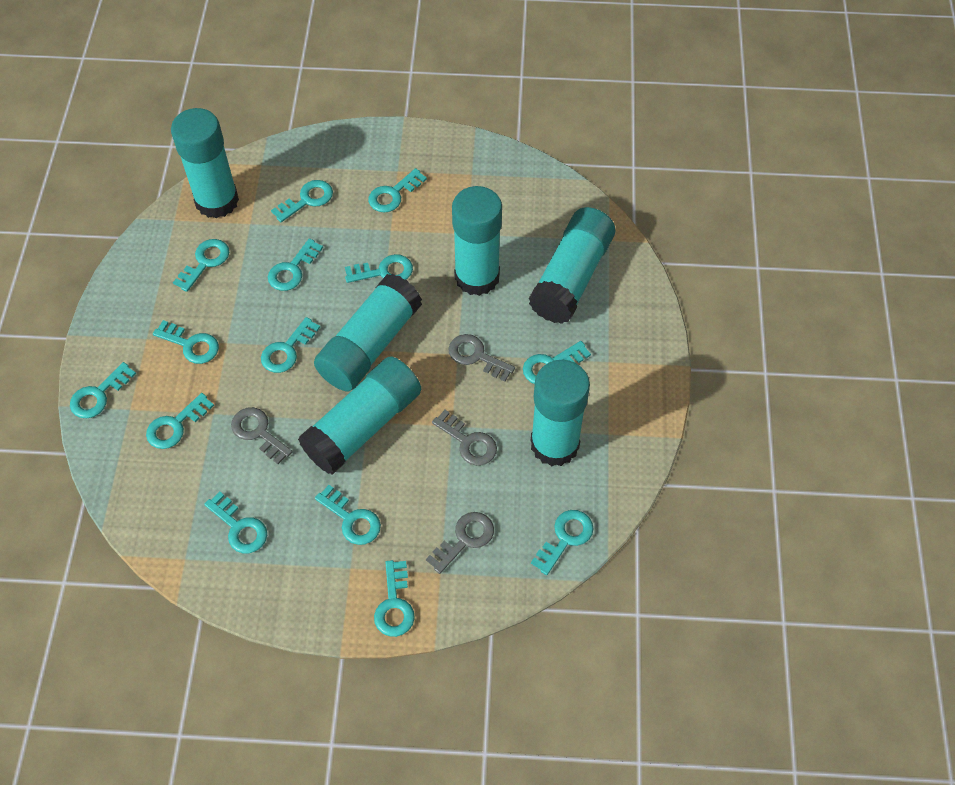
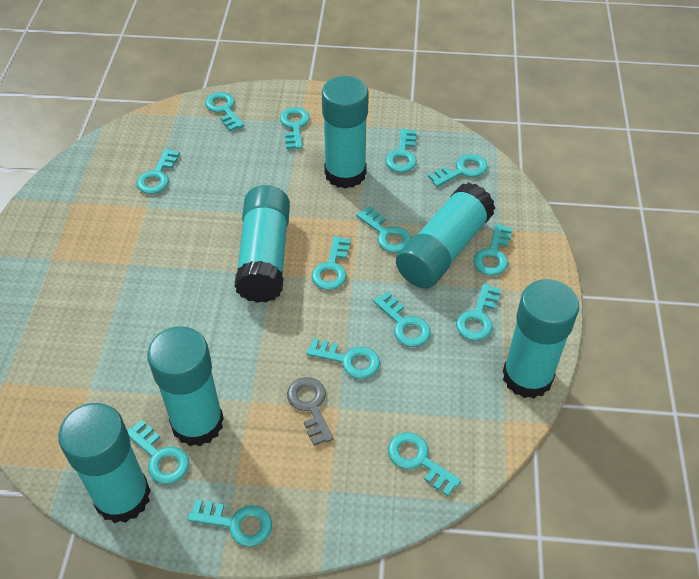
grey key: 4 -> 1

